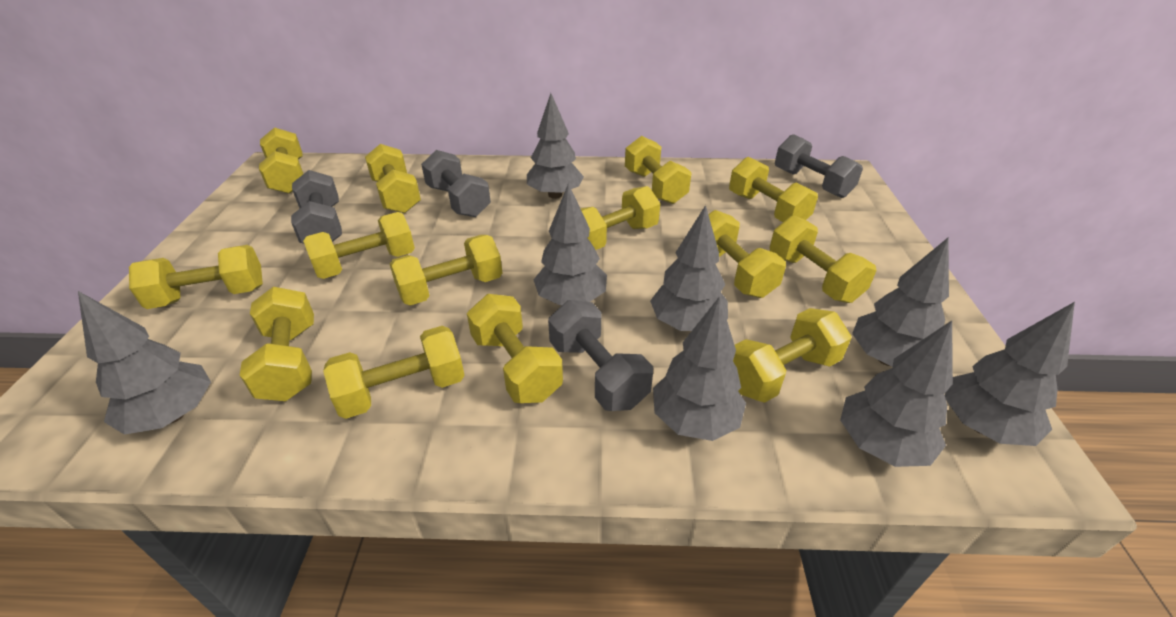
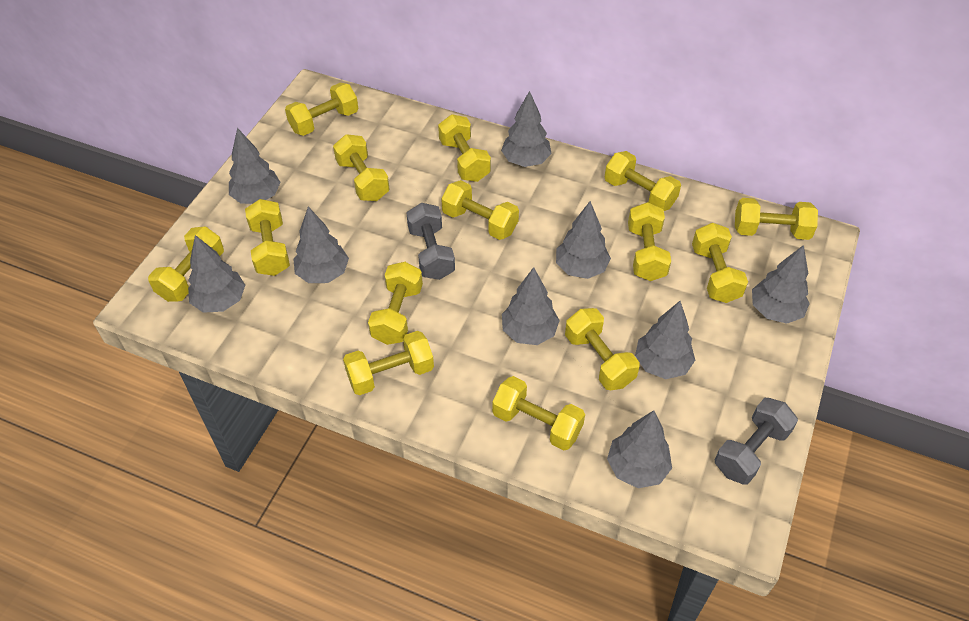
grey dumbbell: 4 -> 2
grey tree: 8 -> 9

